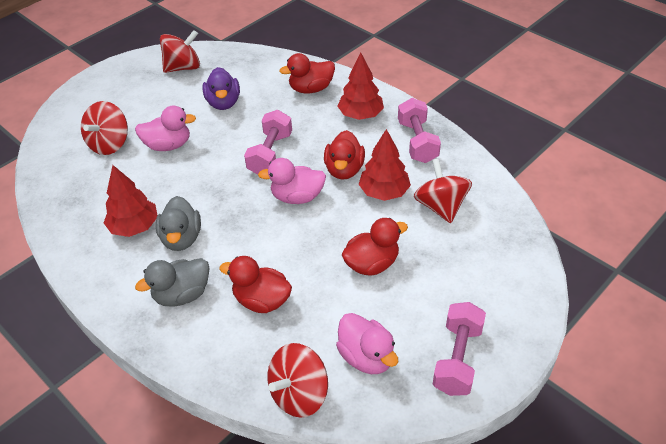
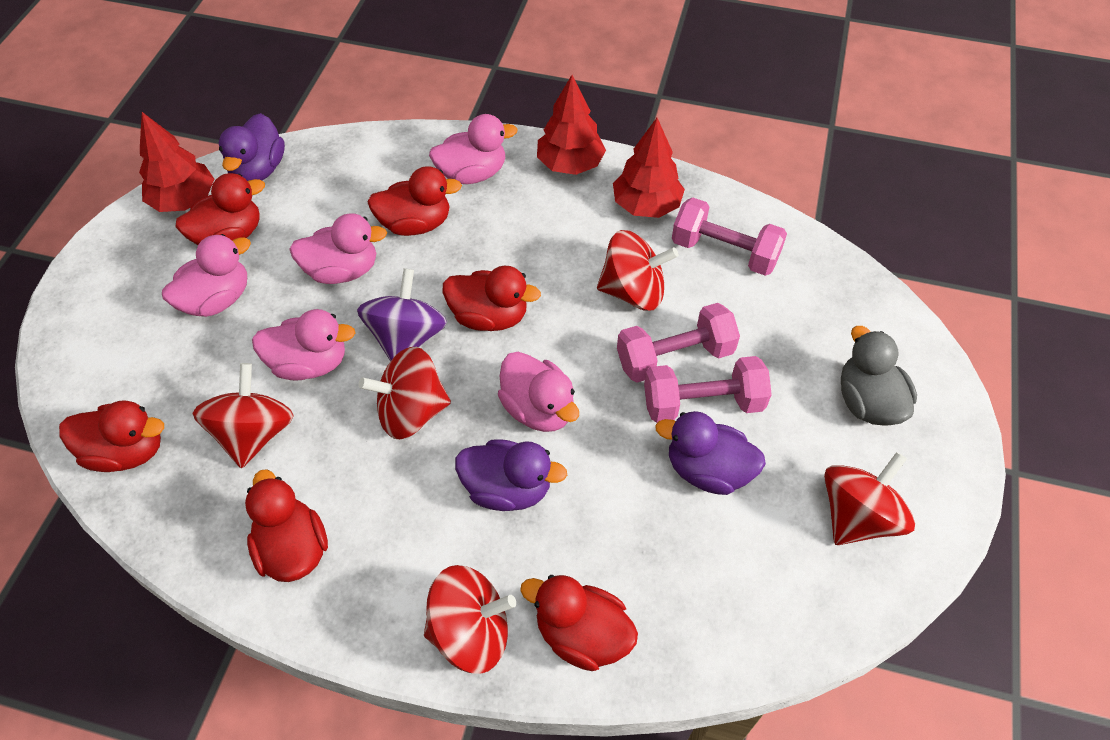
grey duck: 2 -> 1
pink duck: 3 -> 5
purple duck: 1 -> 3
purple spinning top: 0 -> 1
red duck: 4 -> 6
red spinning top: 4 -> 5

